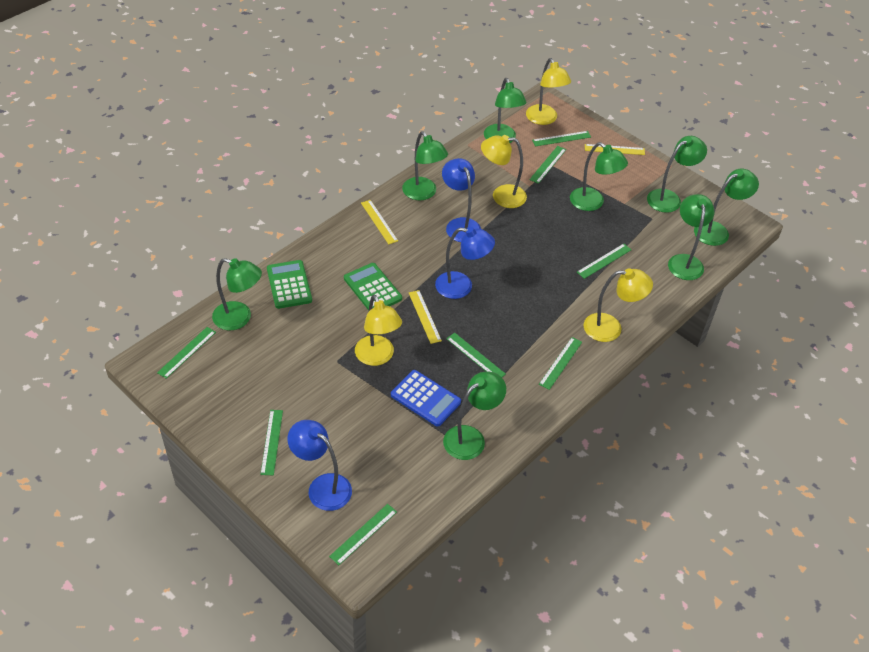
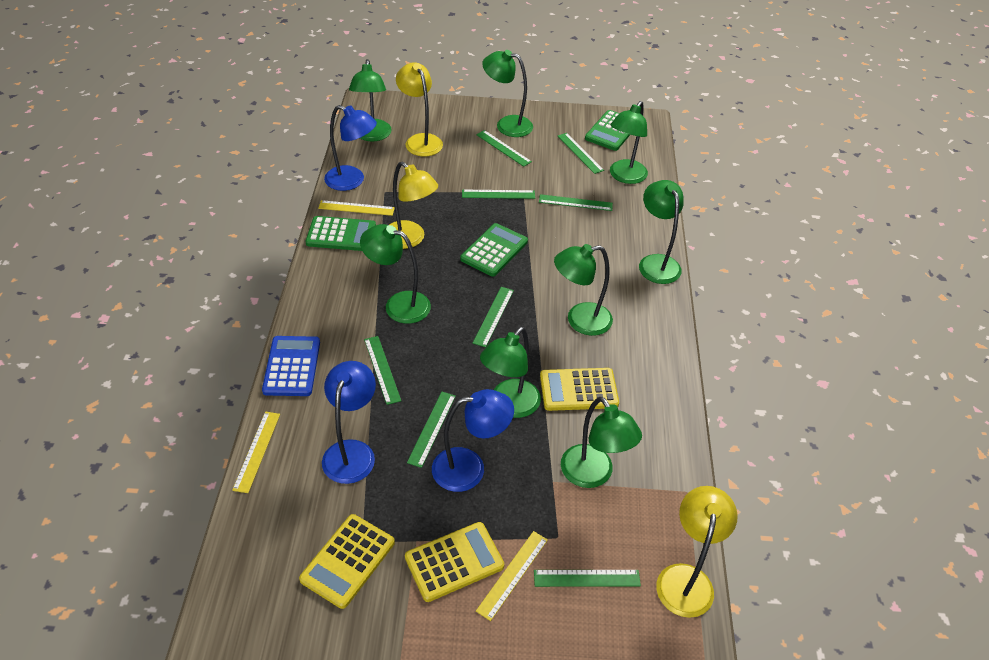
green calculator: 2 -> 3
yellow calculator: 0 -> 3
yellow lamp: 4 -> 3

